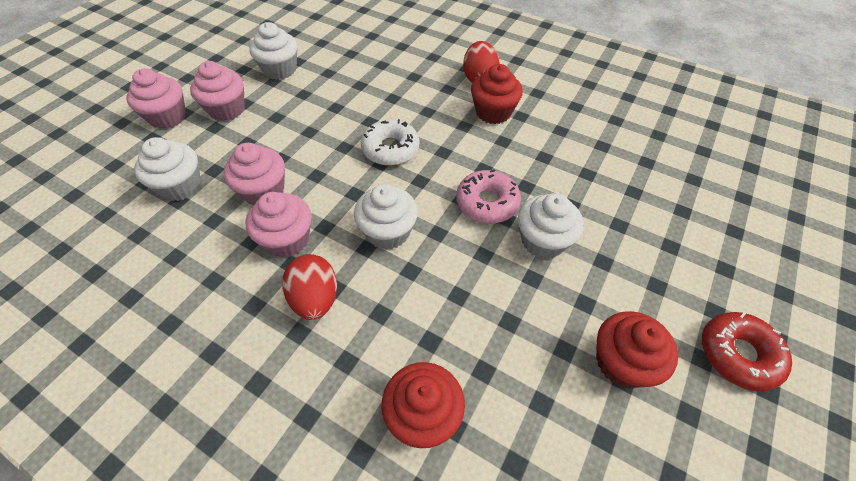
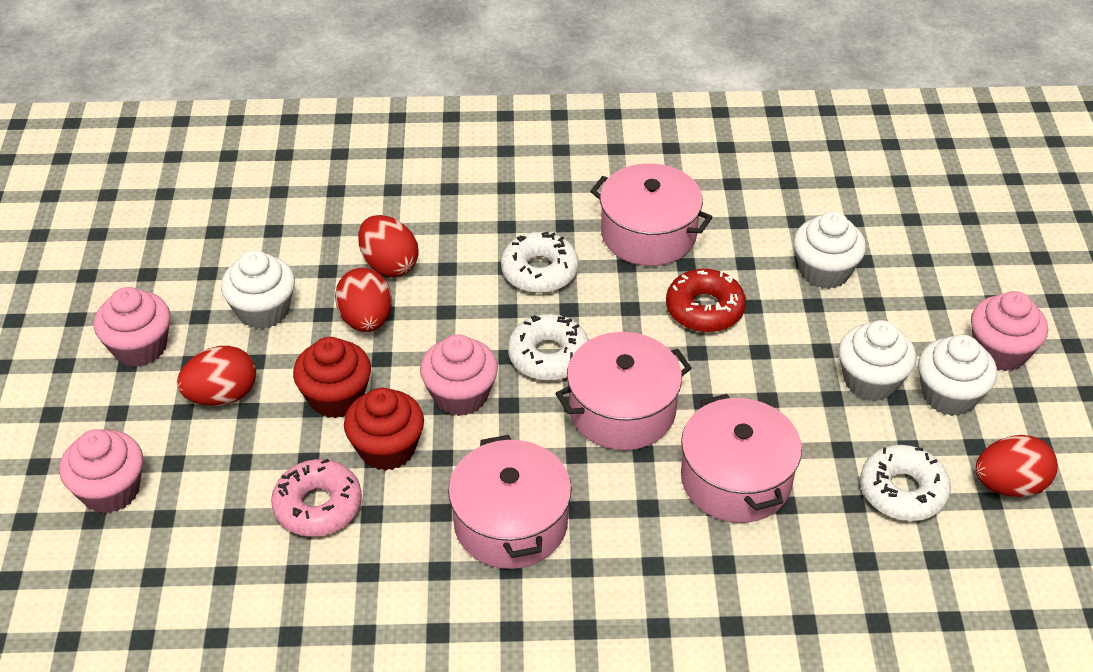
pink pot: 0 -> 4
red cupcake: 3 -> 2
red egg: 2 -> 4
white donut: 1 -> 3

